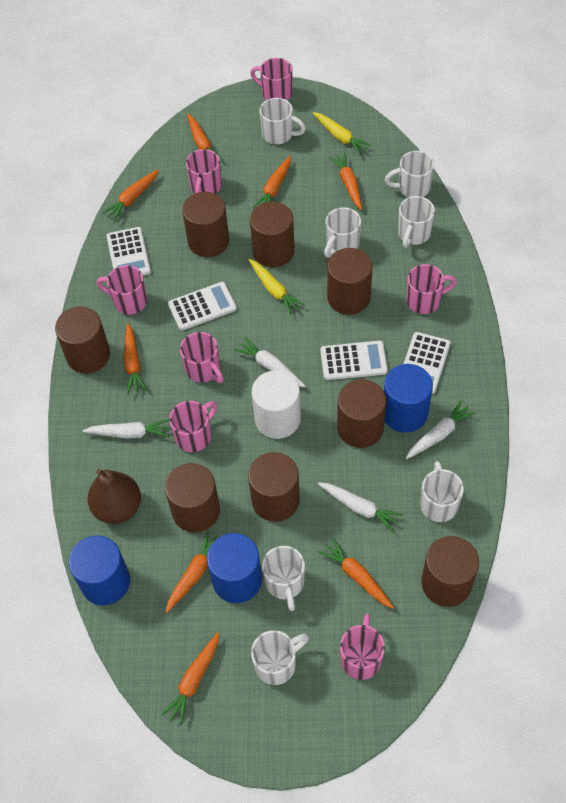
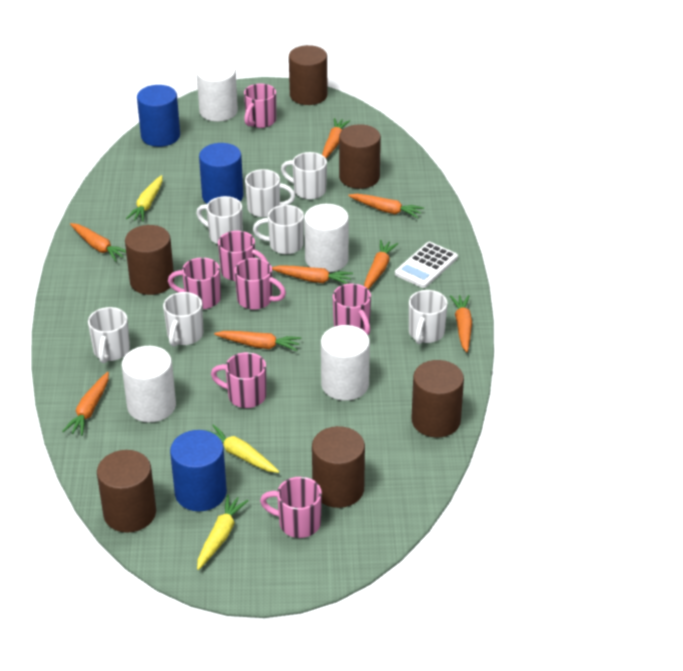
brown cylinder: 8 -> 6
brown pear: 1 -> 0
white calculator: 4 -> 1
white carrot: 4 -> 0
white cylinder: 1 -> 4
yellow carrot: 2 -> 3

